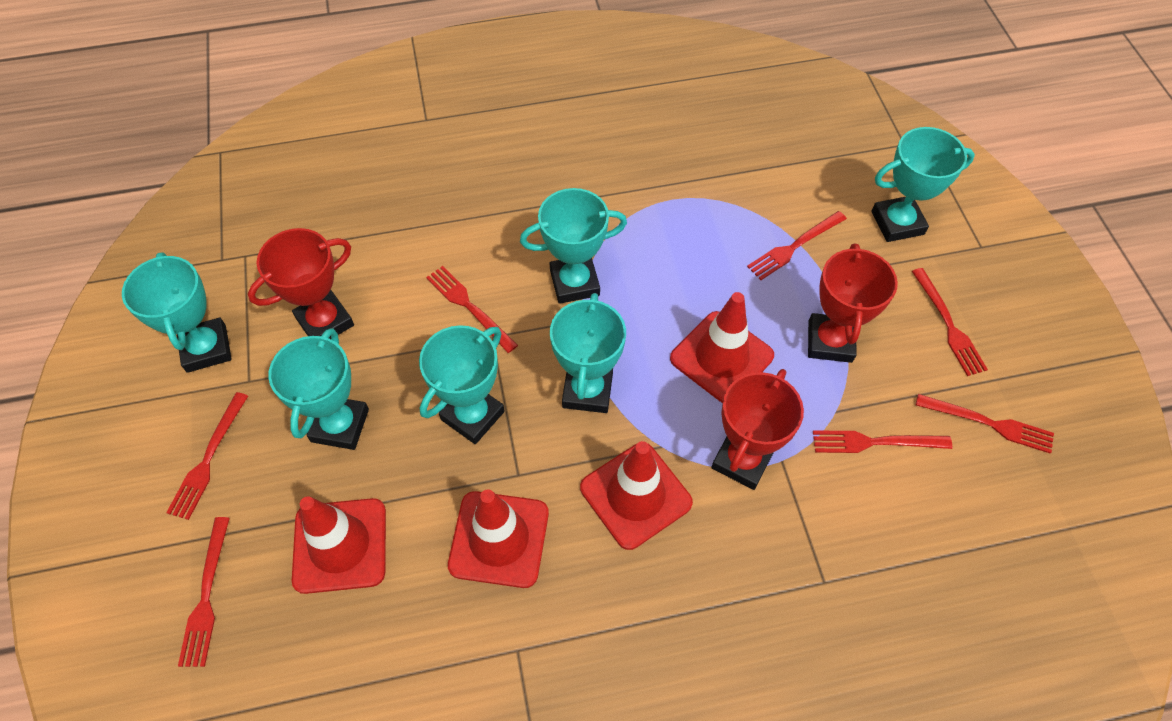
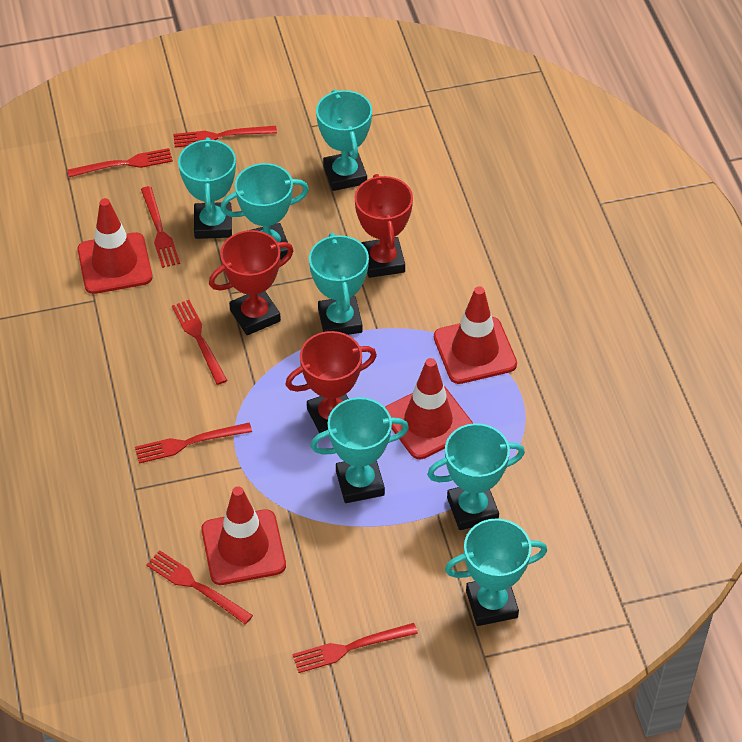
turquoise trophy: 6 -> 7

